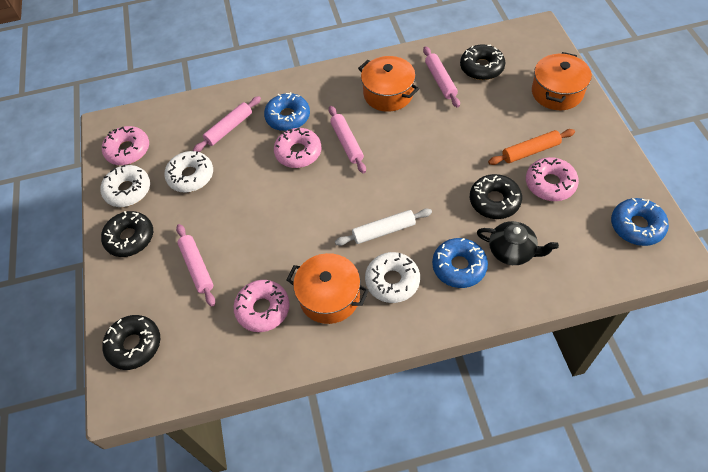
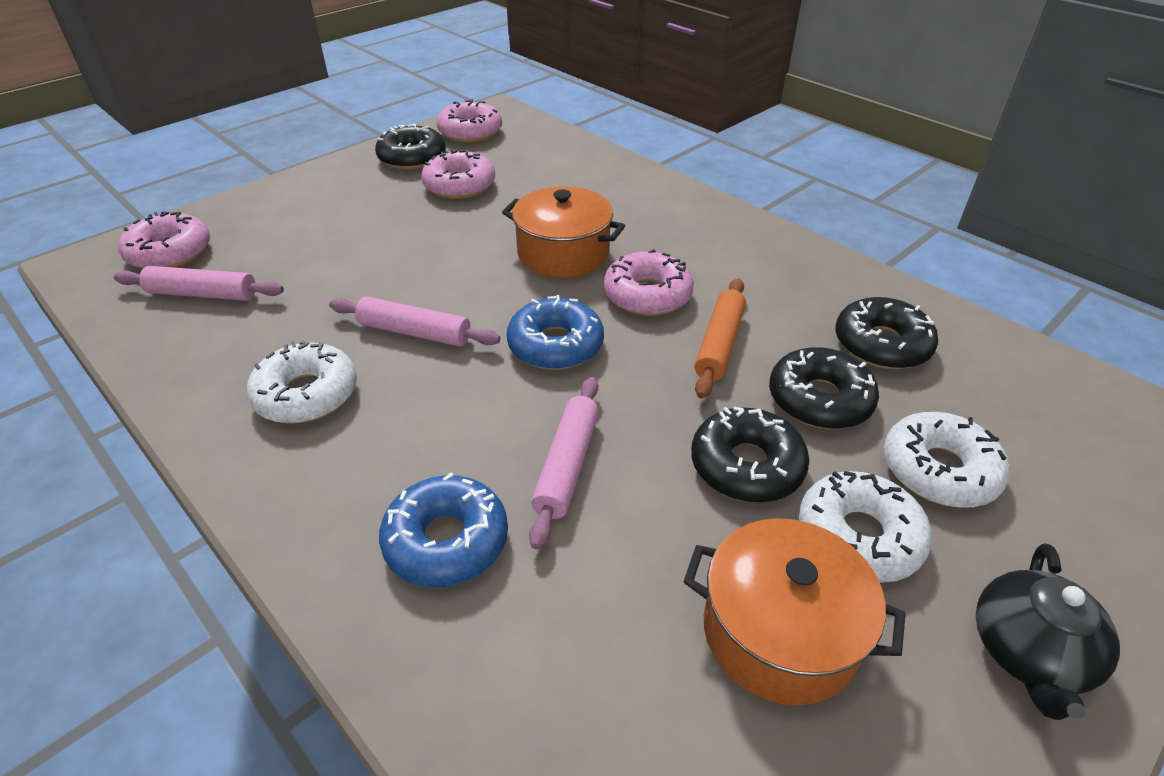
blue donut: 3 -> 2
orange pot: 3 -> 2
pink rolling pin: 4 -> 3
white rolling pin: 1 -> 0

